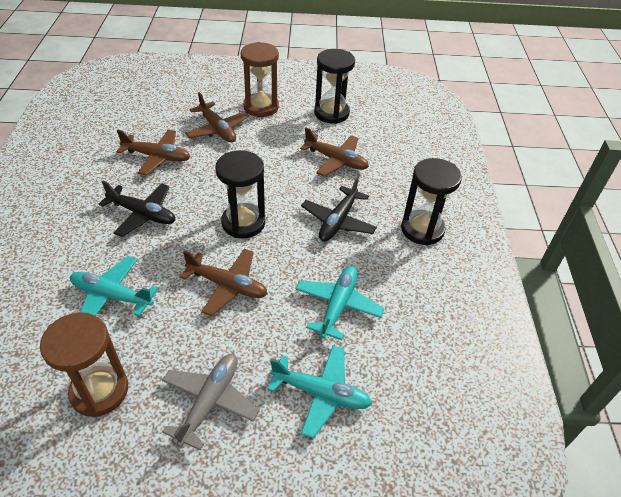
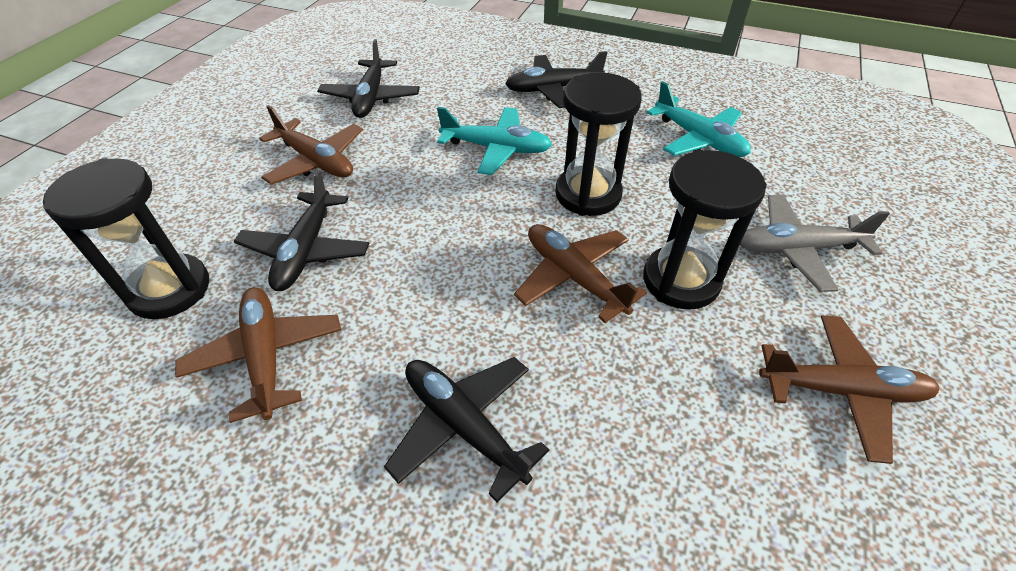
black plane: 2 -> 4
brown hourglass: 2 -> 0
turquoise plane: 3 -> 2

